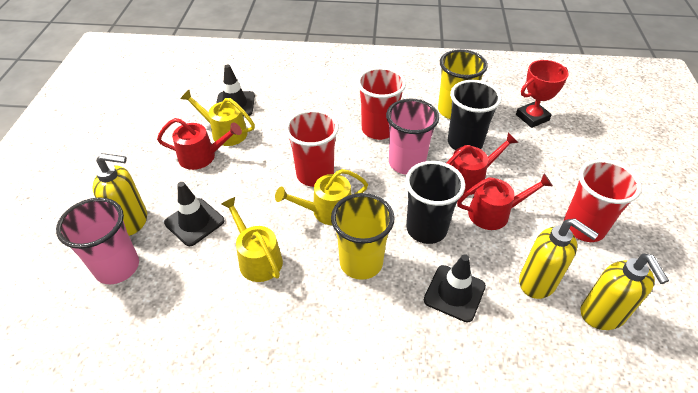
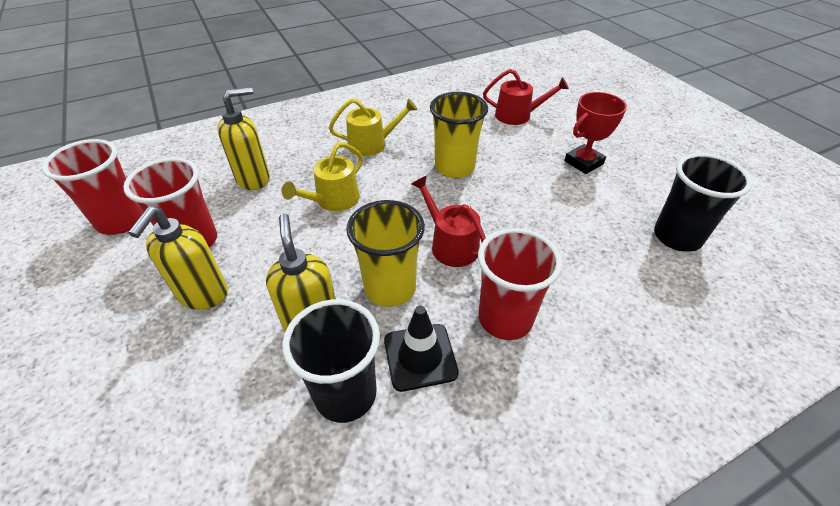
black traffic cone: 3 -> 1
pink cup: 2 -> 0
red watering can: 3 -> 2
yellow watering can: 3 -> 2

